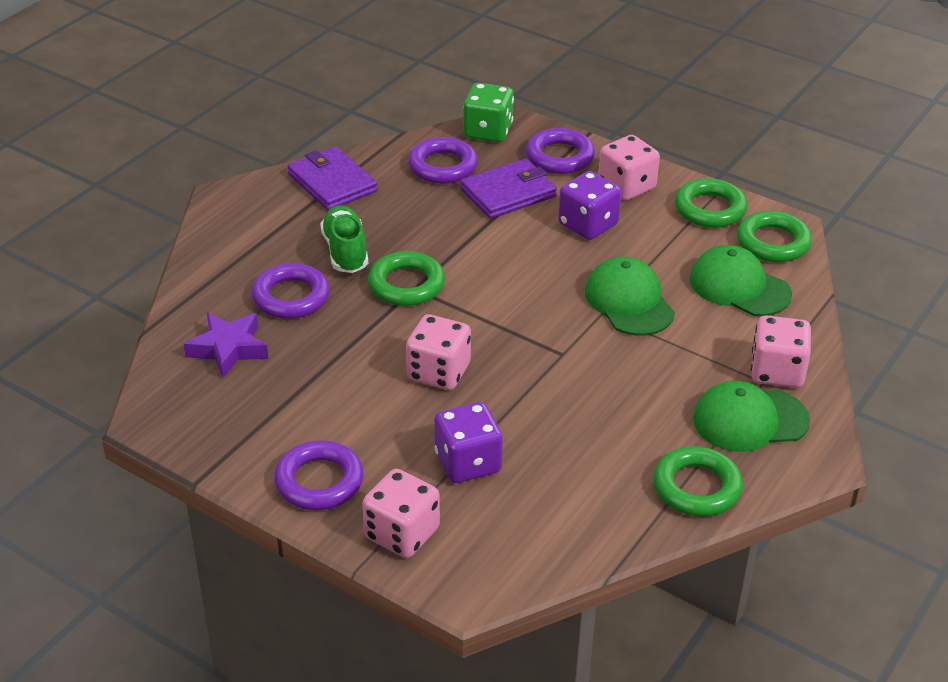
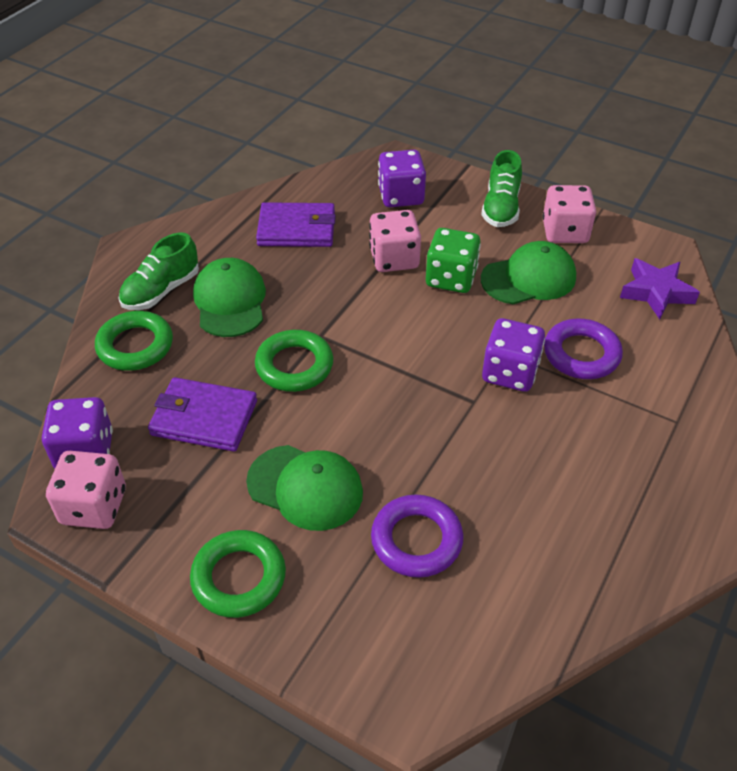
green ring: 4 -> 3
green shoe: 1 -> 2
pink dice: 4 -> 3
purple dice: 2 -> 3
purple ring: 4 -> 2

